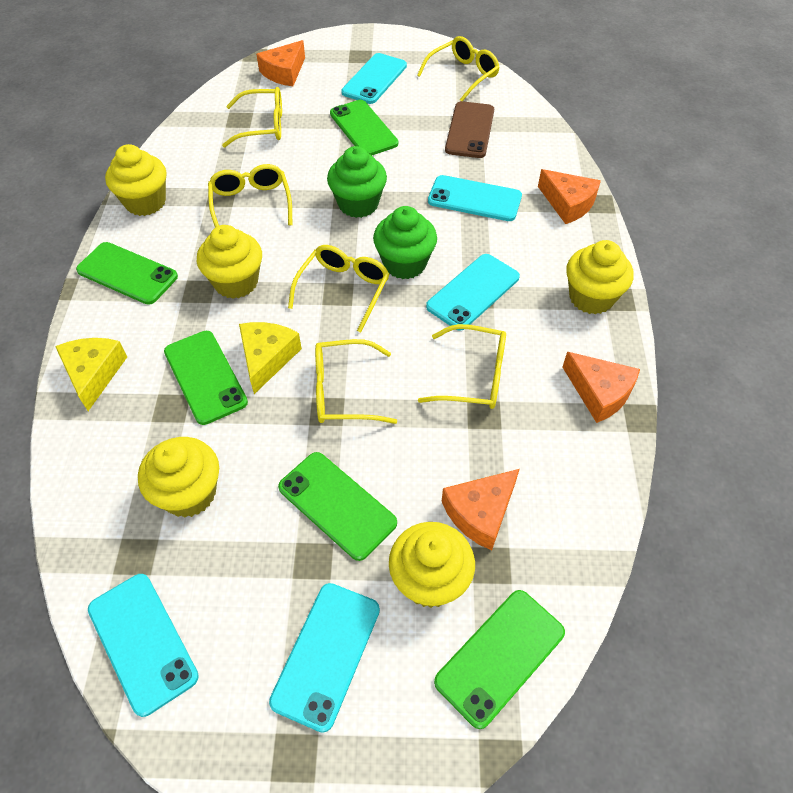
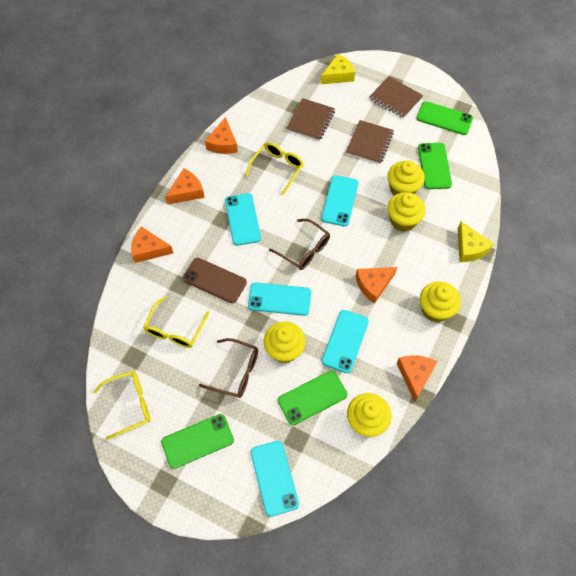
brown glasses: 0 -> 2
brown notebook: 0 -> 3
green cupcake: 2 -> 0
green phone: 5 -> 4
orange cheese: 4 -> 5
yellow glasses: 6 -> 3

